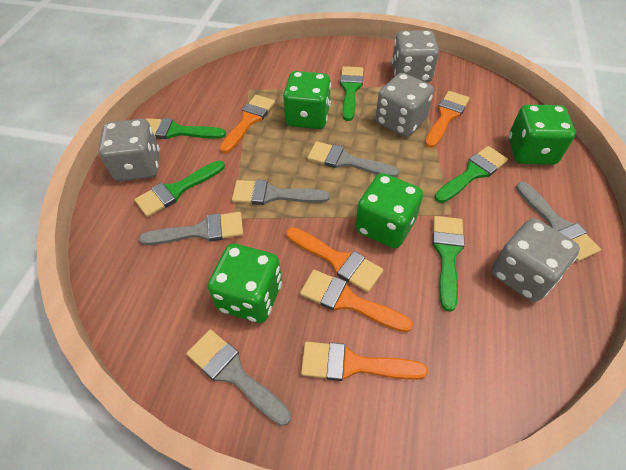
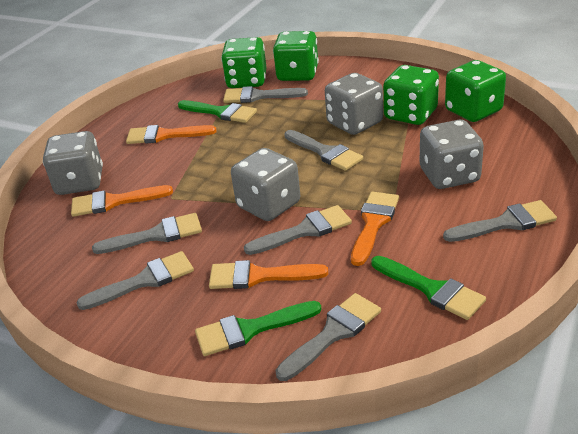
green brush: 5 -> 3
grey brush: 5 -> 7
orange brush: 5 -> 4

